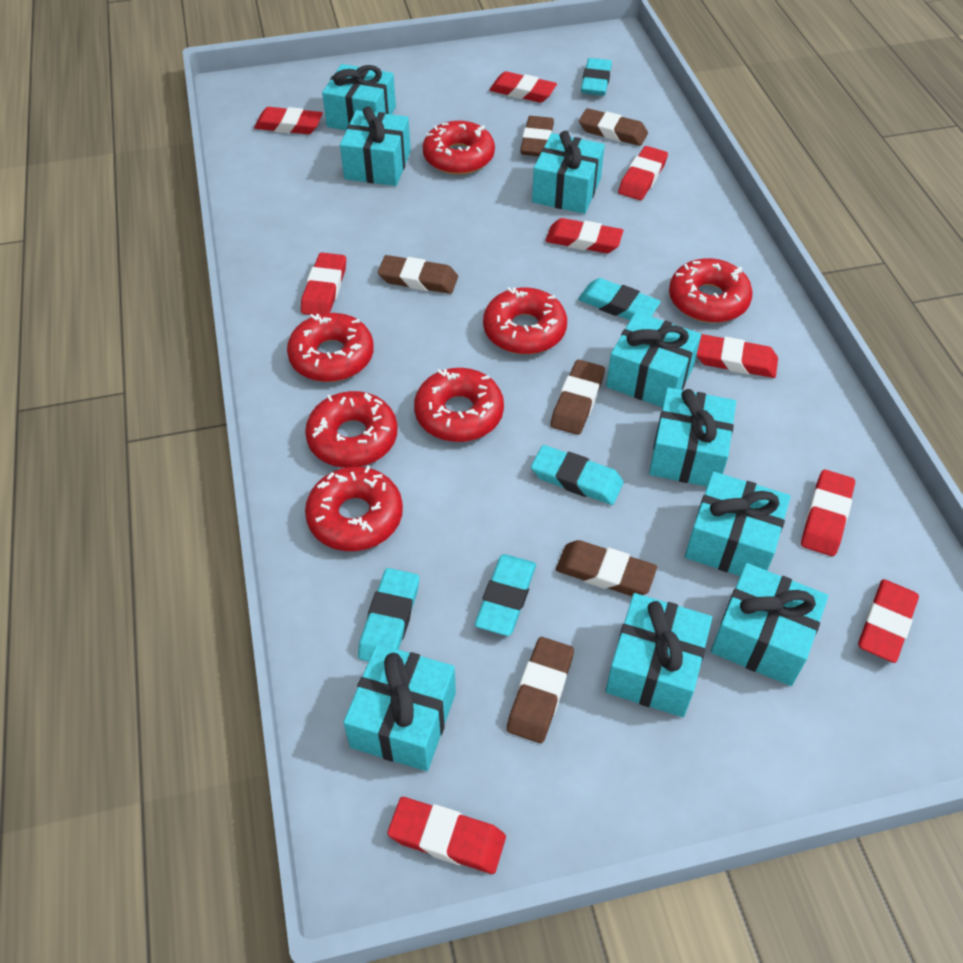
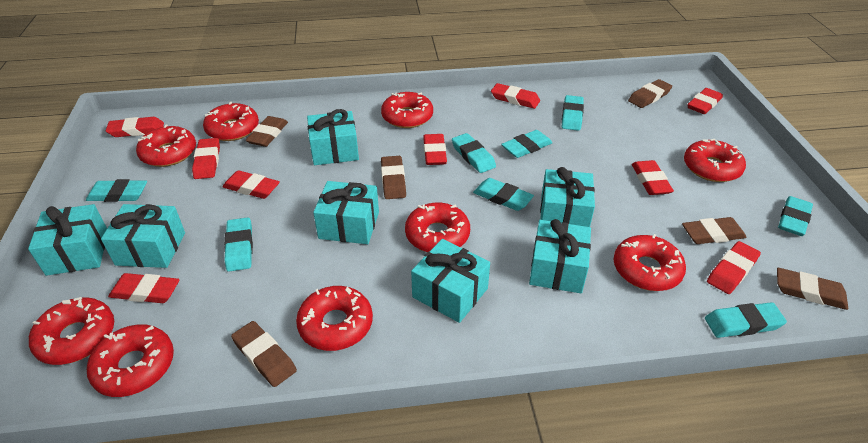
red donut: 7 -> 9
turquoise eraser: 5 -> 8
turquoise gift: 9 -> 7

